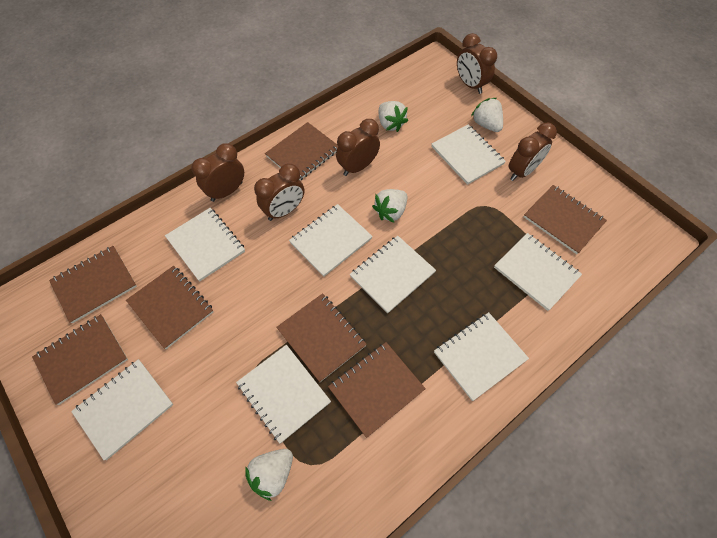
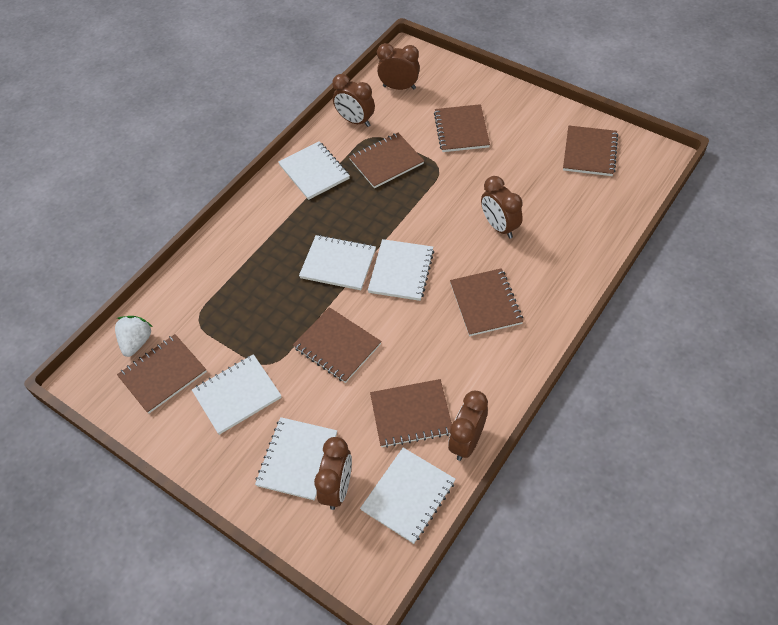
white notebook: 8 -> 6
white strawberry: 4 -> 1

